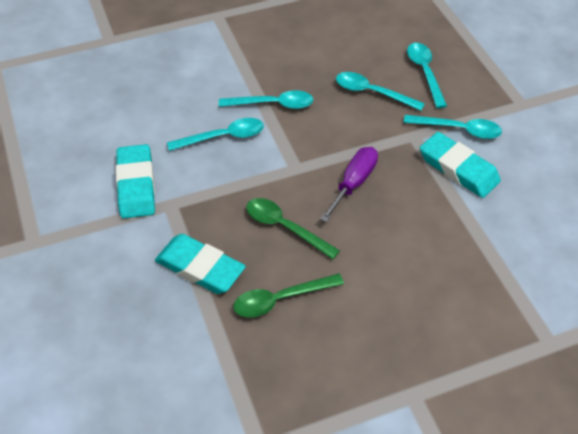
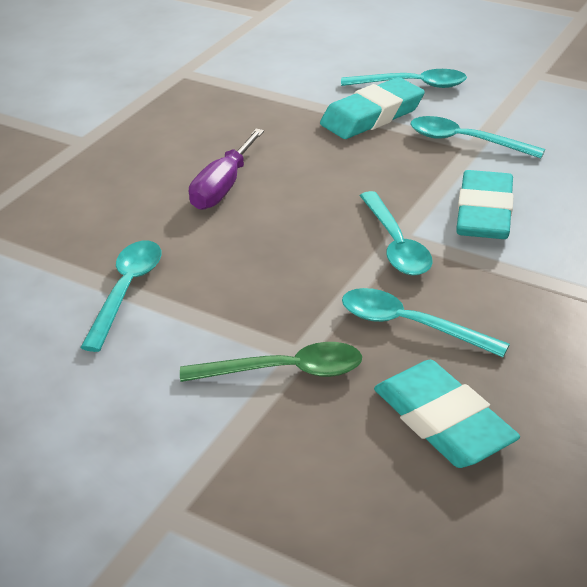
green spoon: 2 -> 1

